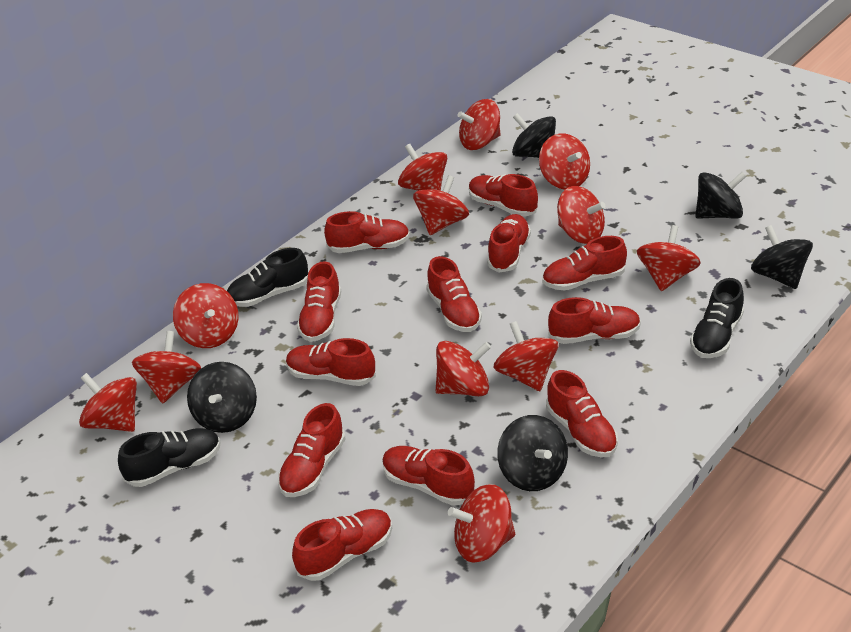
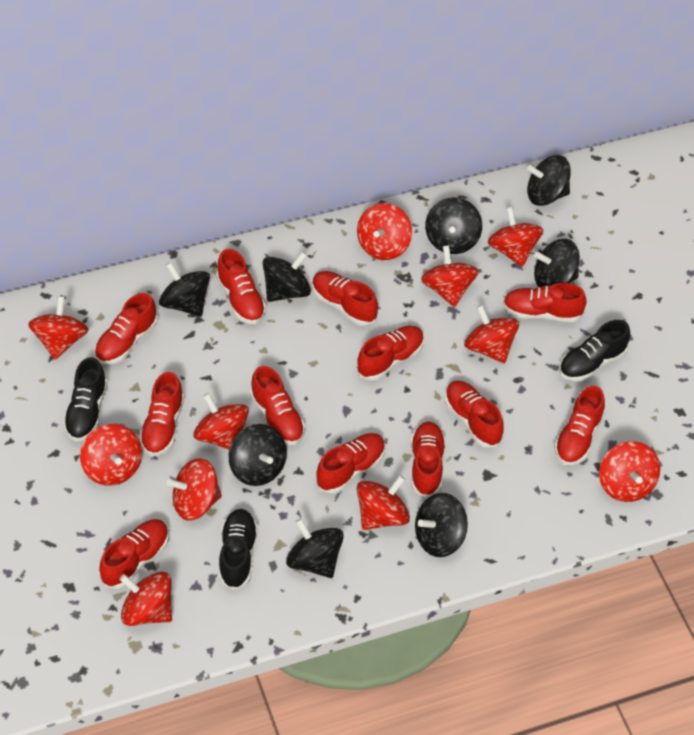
black spinning top: 5 -> 8
red spinning top: 12 -> 11

